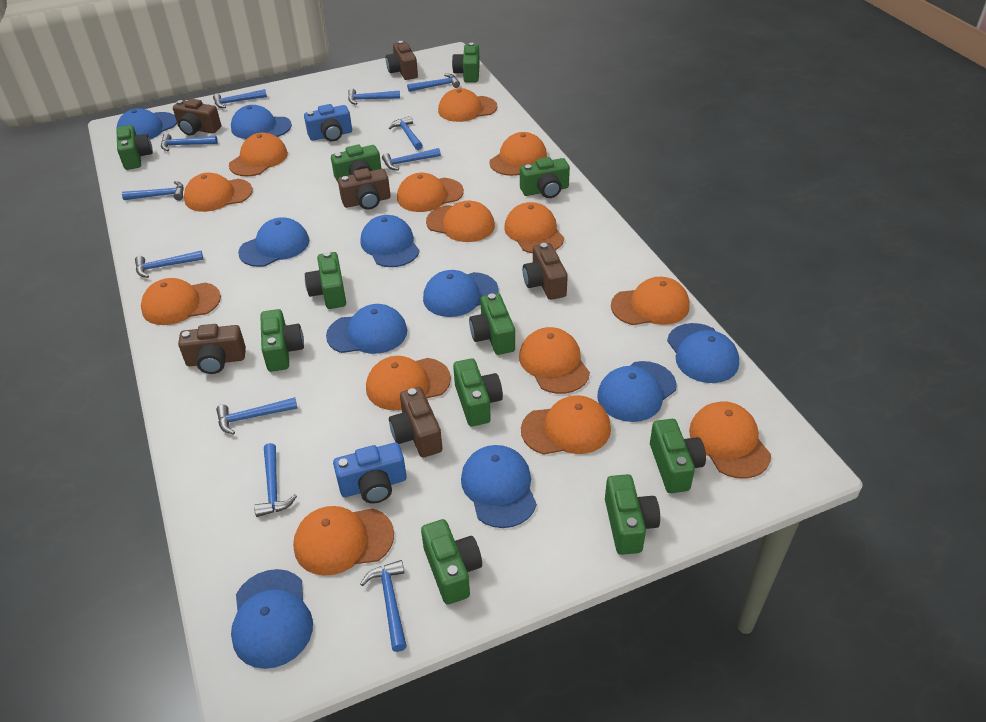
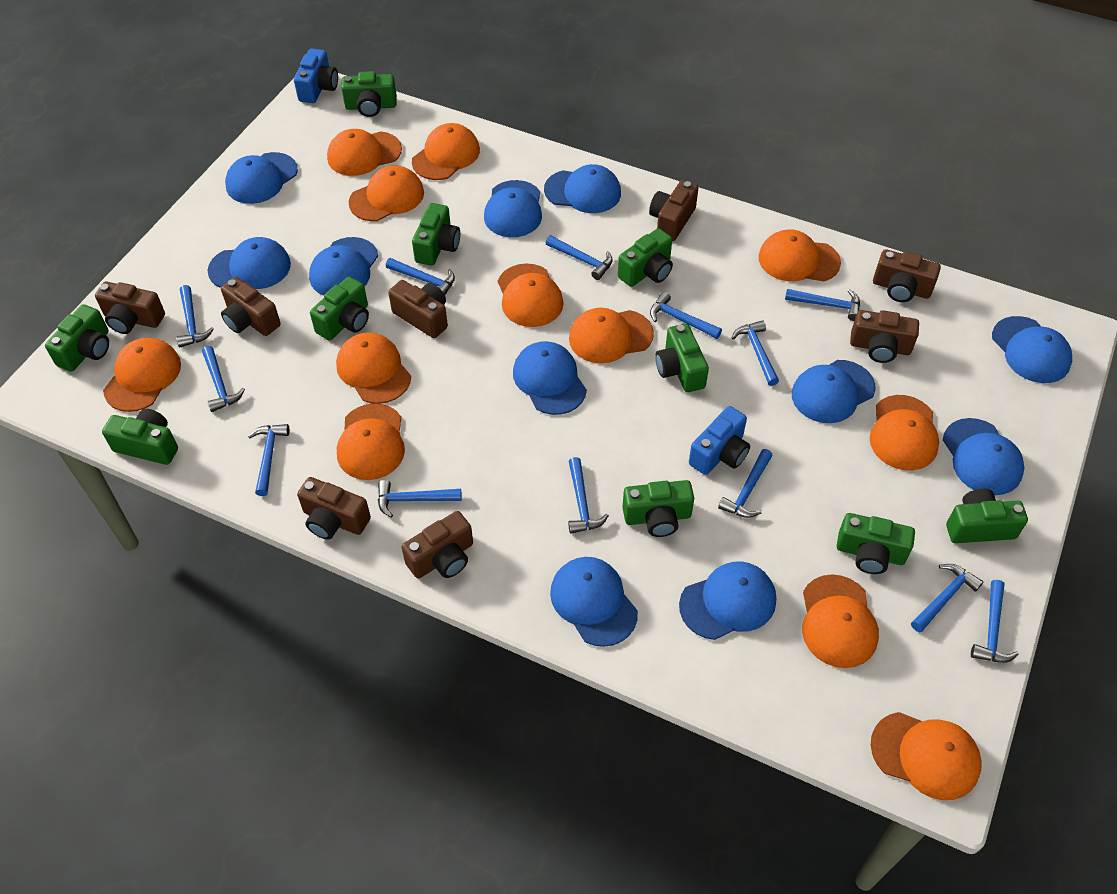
blue cap: 10 -> 11
blue hammer: 11 -> 13
brown camera: 6 -> 8
green camera: 11 -> 10
orange cap: 14 -> 12

